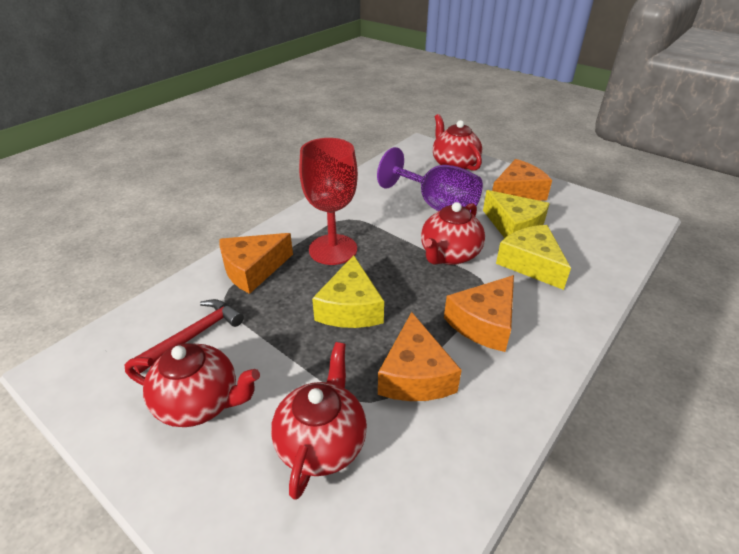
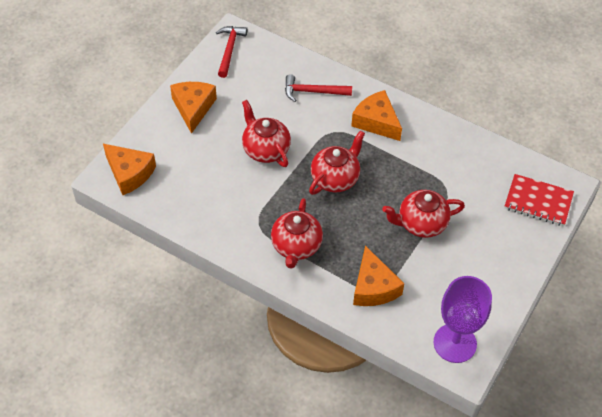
red goblet: 1 -> 0
red hammer: 1 -> 2
red notebook: 0 -> 1
yellow cheese: 3 -> 0

